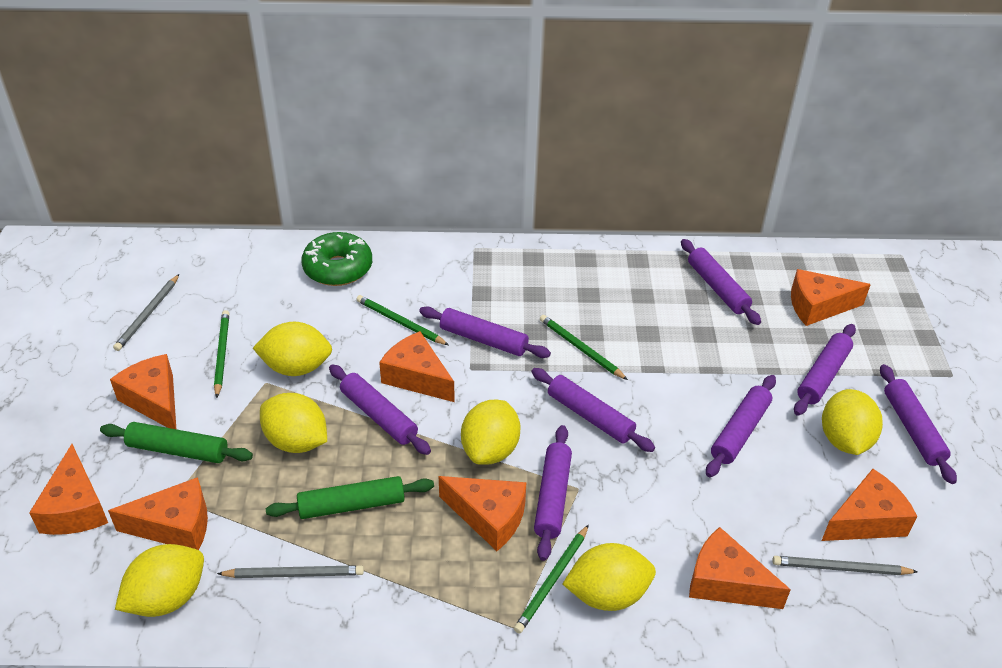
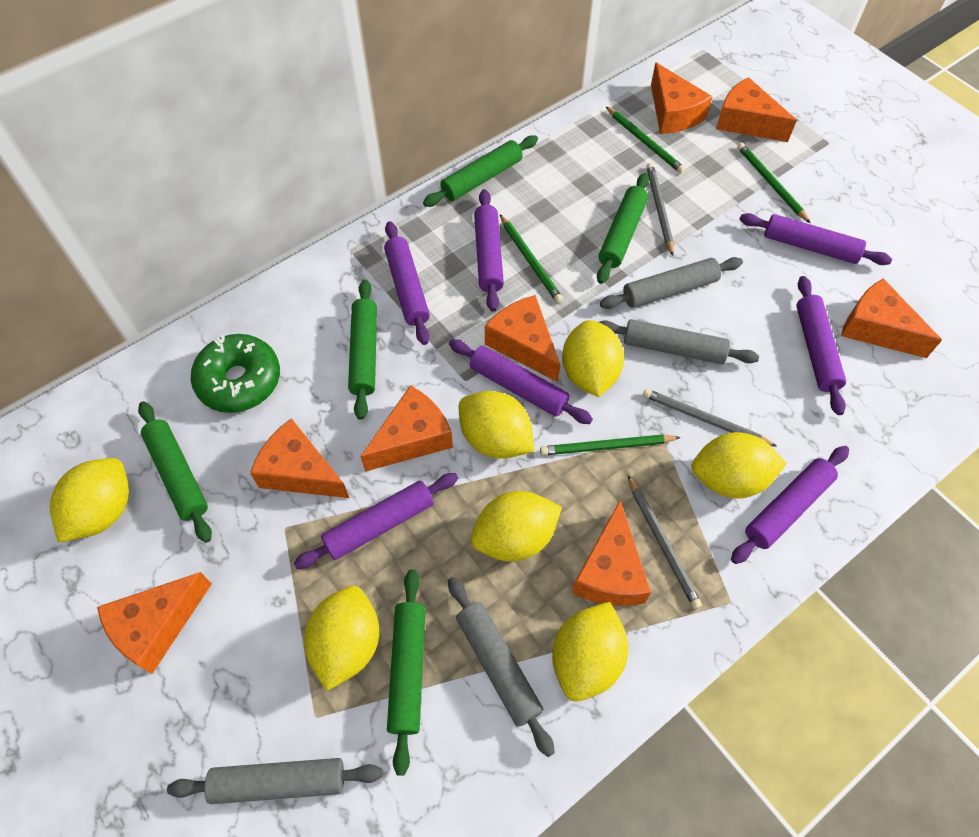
green rolling pin: 2 -> 5
grey rolling pin: 0 -> 4
purple rolling pin: 8 -> 7
yellow lemon: 6 -> 7

